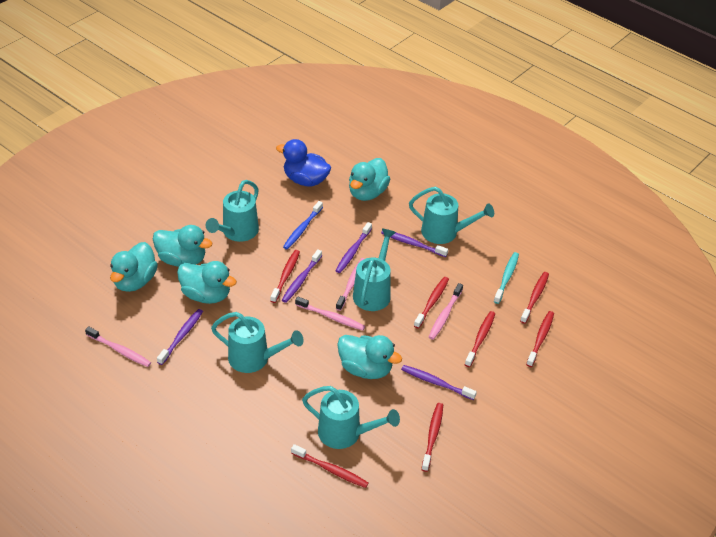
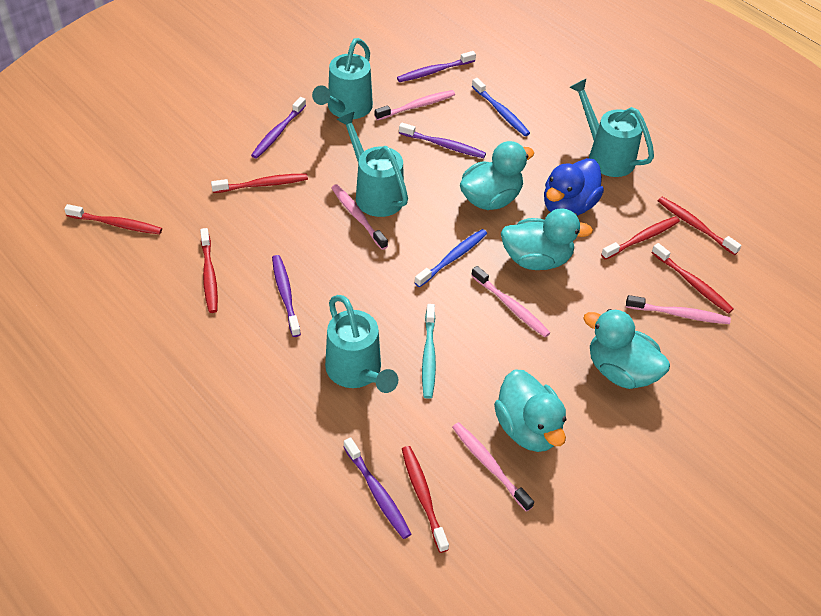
blue toothbrush: 1 -> 2
pink toothbrush: 4 -> 5
turquoise duck: 5 -> 4
turquoise watering can: 5 -> 4

